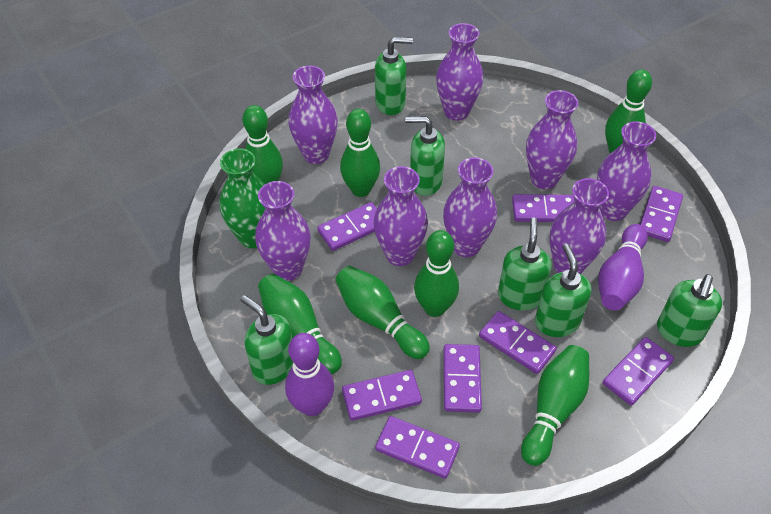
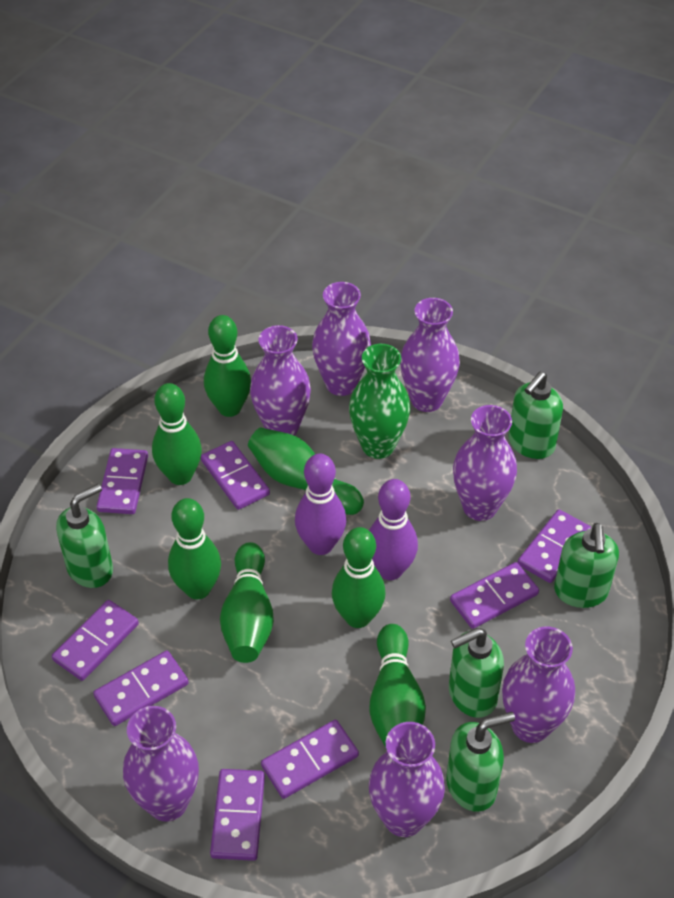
green soap dispenser: 6 -> 5
purple vase: 8 -> 7

